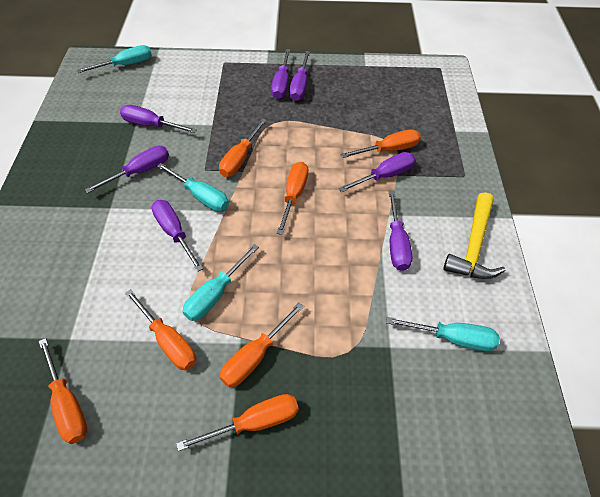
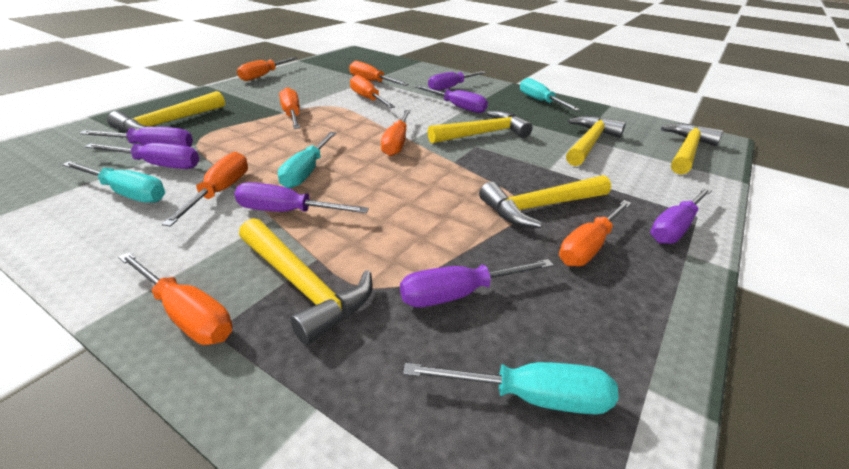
orange screwdriver: 7 -> 8
yellow hammer: 1 -> 6

